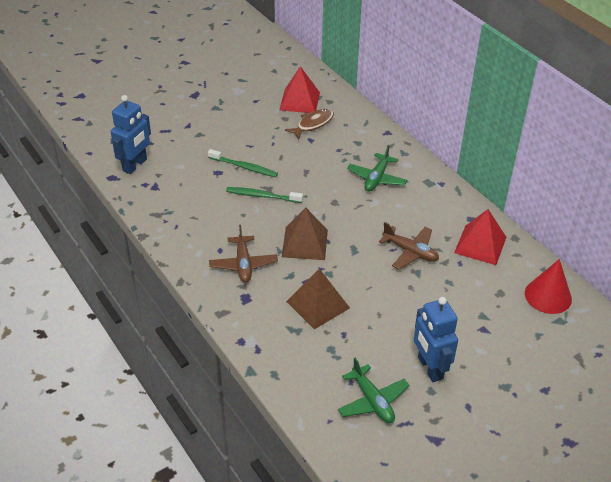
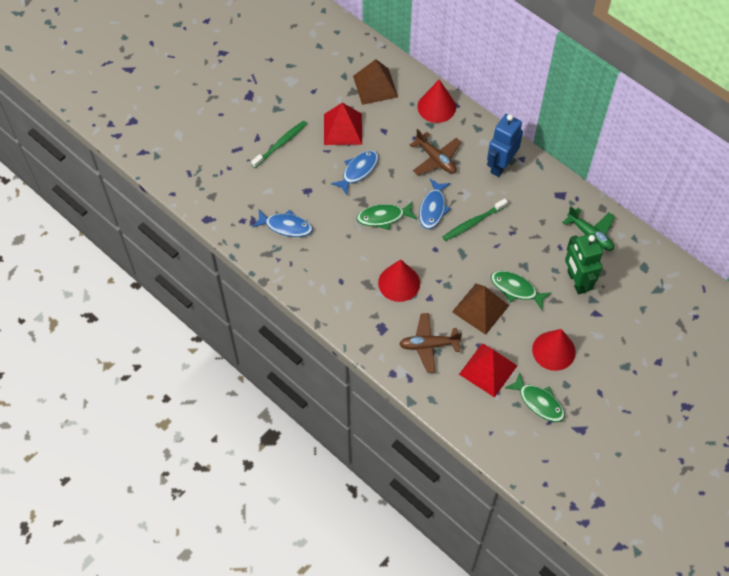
blue fish: 0 -> 3
blue robot: 2 -> 1
brown fish: 1 -> 0
green fish: 0 -> 3
green plane: 2 -> 1
green robot: 0 -> 1
red cone: 1 -> 3

